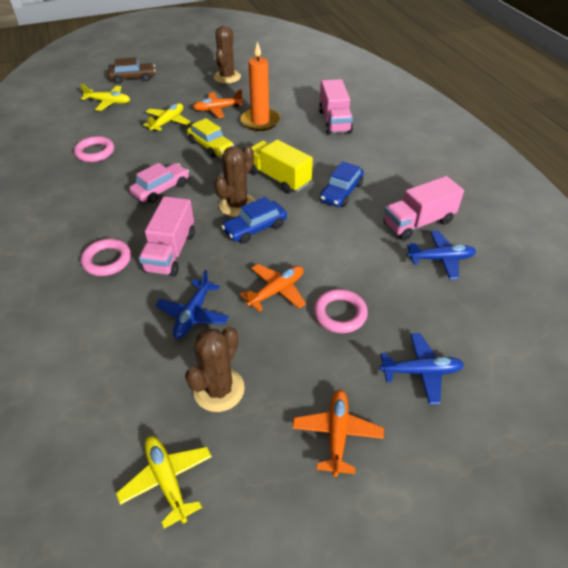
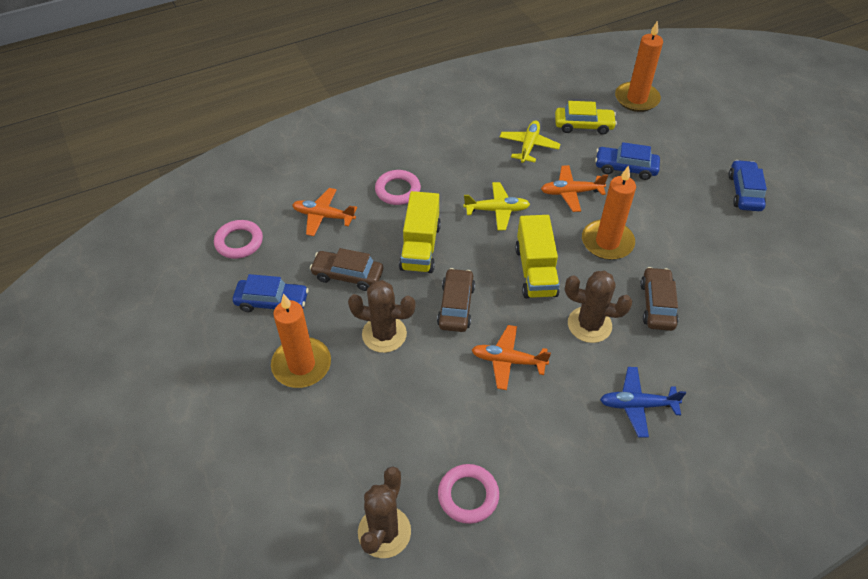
blue car: 2 -> 3
blue plane: 3 -> 1
brown car: 1 -> 3
orange candle: 1 -> 3
pink car: 1 -> 0
pink truck: 3 -> 0
yellow plane: 3 -> 2
yellow truck: 1 -> 2

